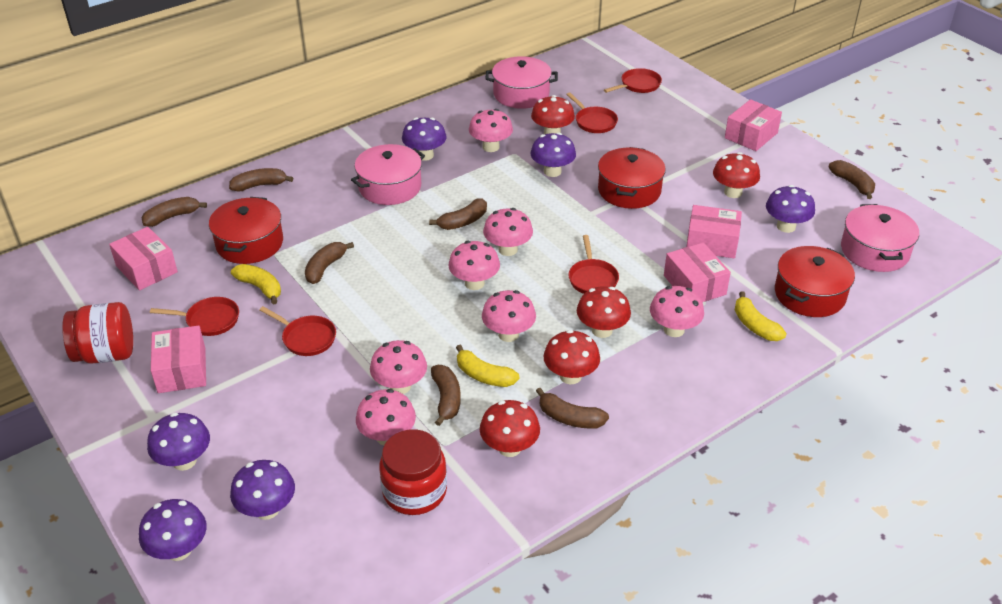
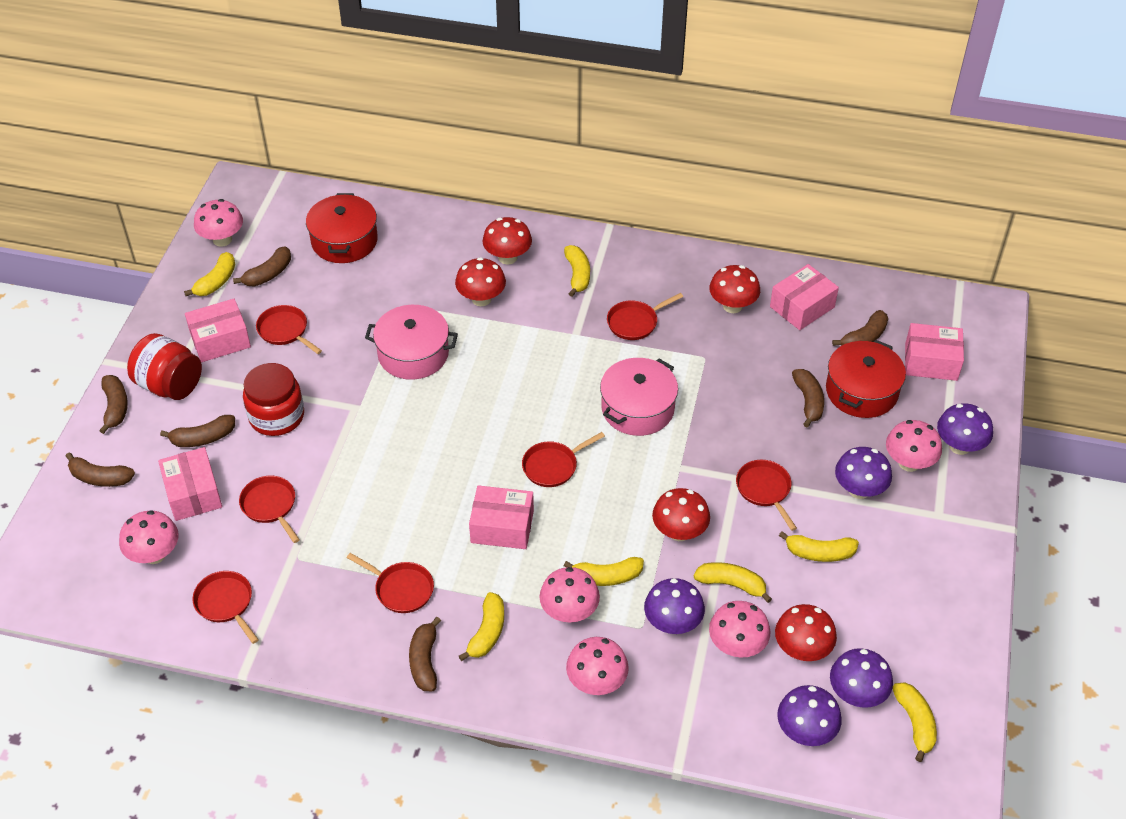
pink mushroom: 7 -> 6
pink pot: 3 -> 2
purple mushroom: 6 -> 5
red pan: 5 -> 7
red pot: 3 -> 2
yellow banana: 3 -> 7

